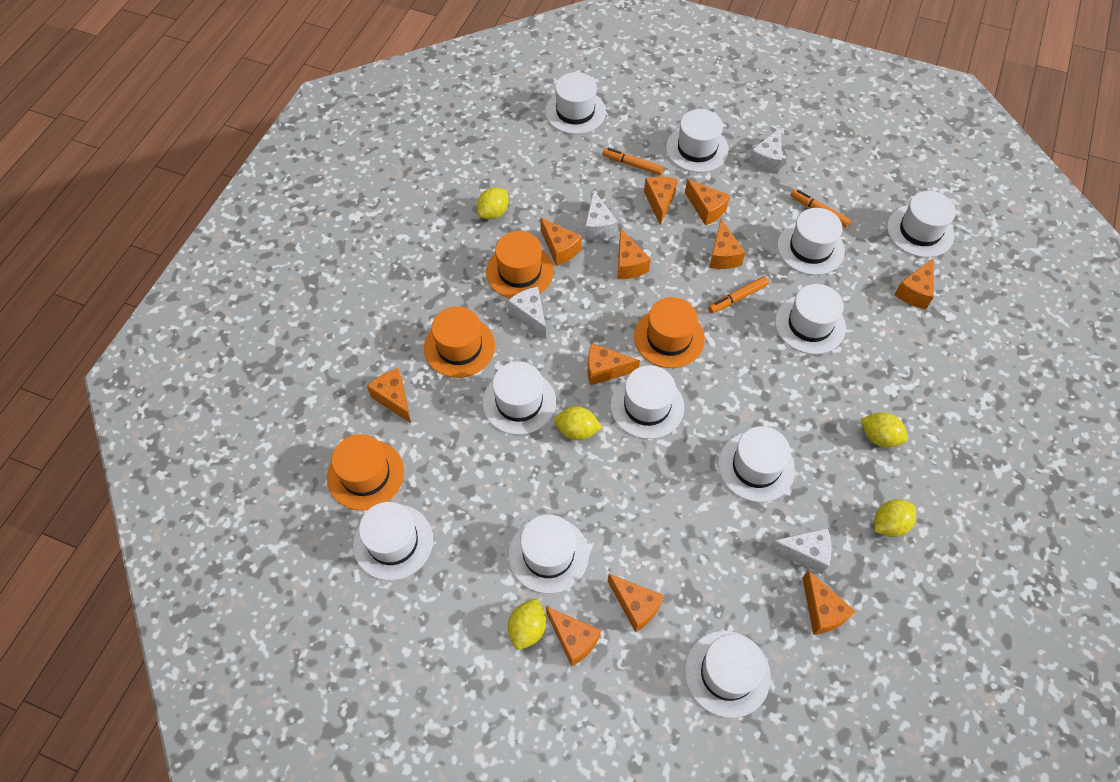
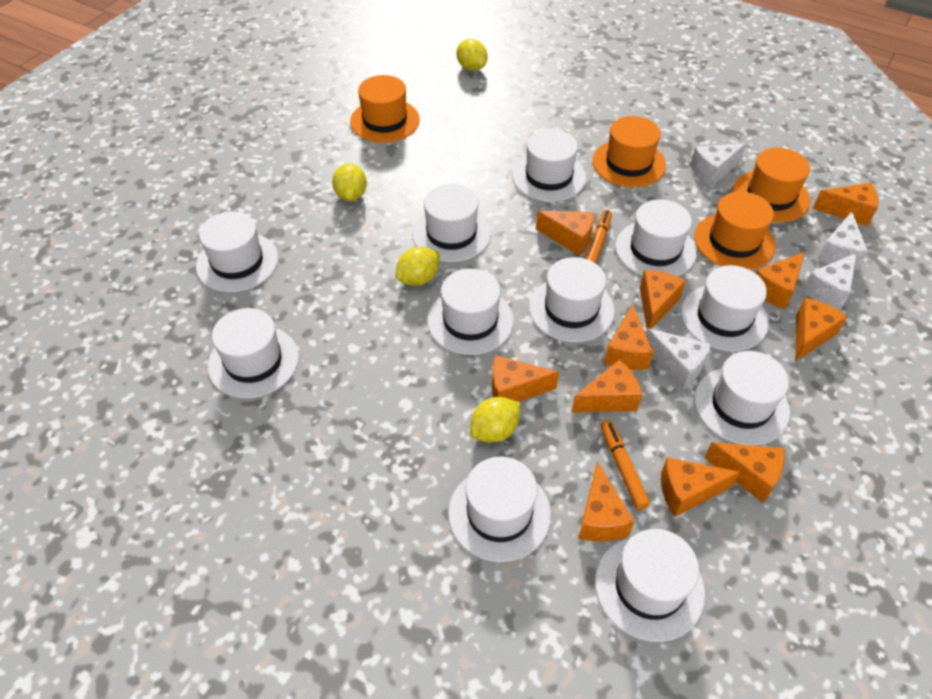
orange marker: 3 -> 2
yellow lemon: 5 -> 4

